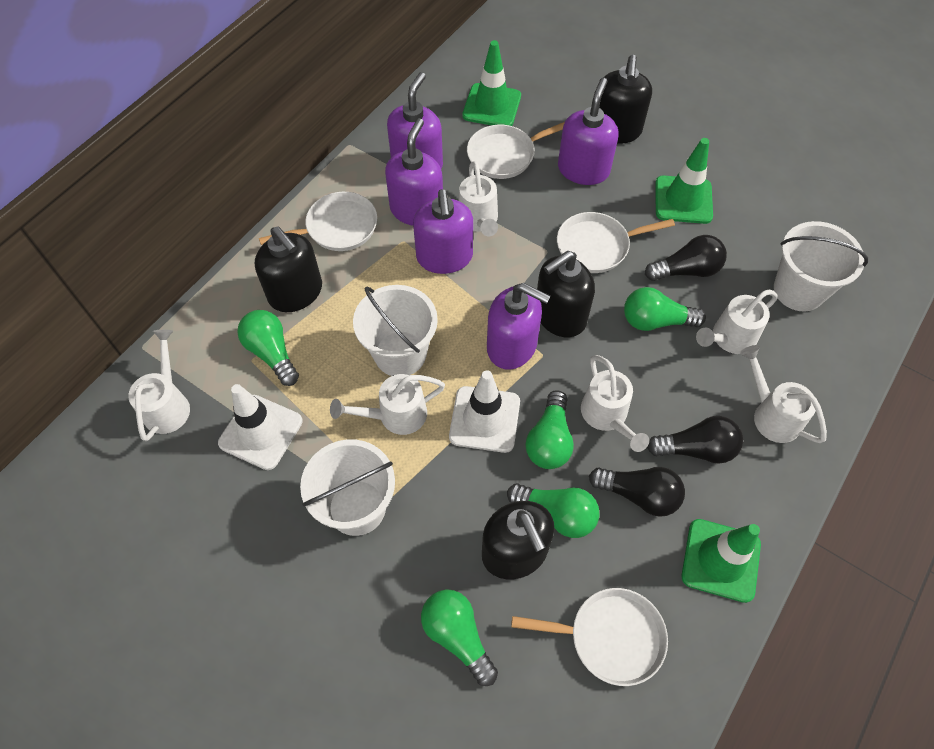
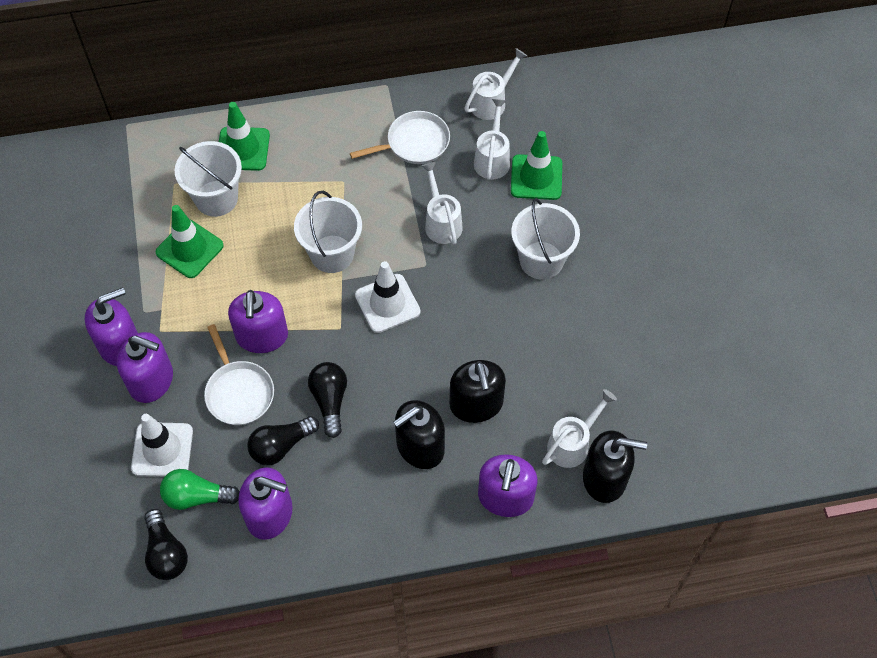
black soap dispenser: 4 -> 3
green light bulb: 5 -> 1
white pan: 4 -> 2
white watering can: 6 -> 4

